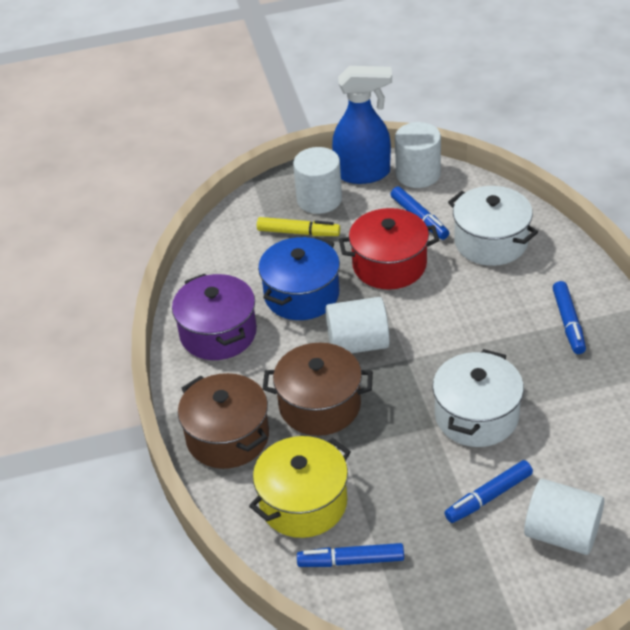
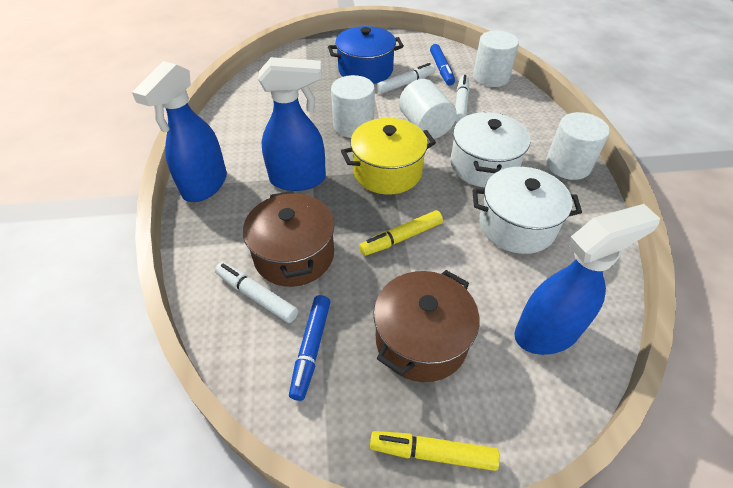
blue marker: 4 -> 2
blue spray bottle: 1 -> 3
purple pot: 1 -> 0
red pot: 1 -> 0
white marker: 0 -> 3
yellow marker: 1 -> 2

